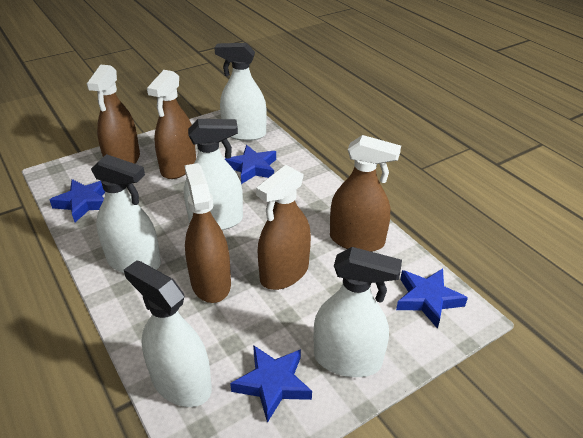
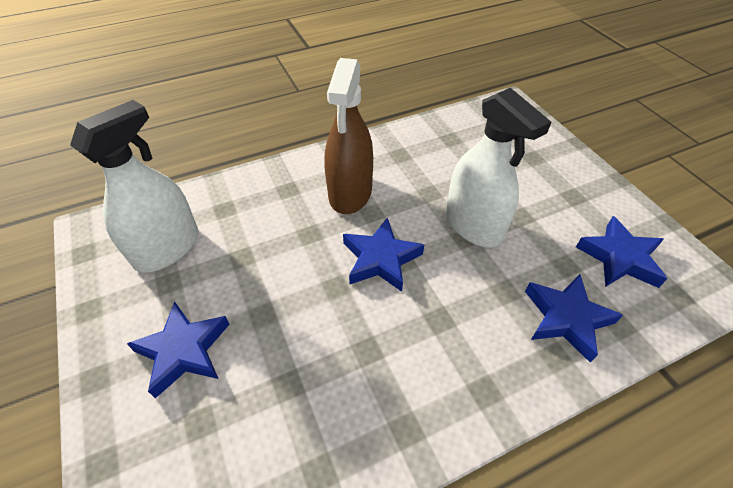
brown spray bottle: 5 -> 1
white spray bottle: 5 -> 2

